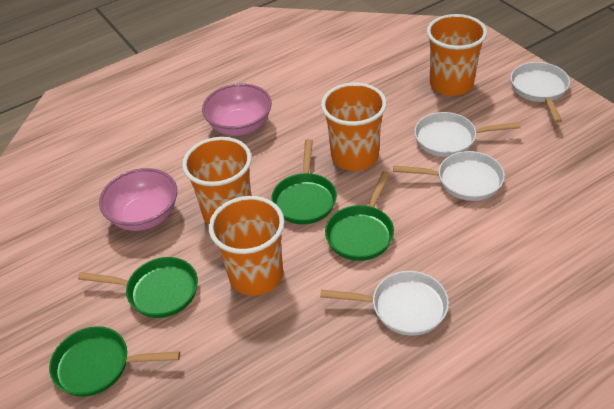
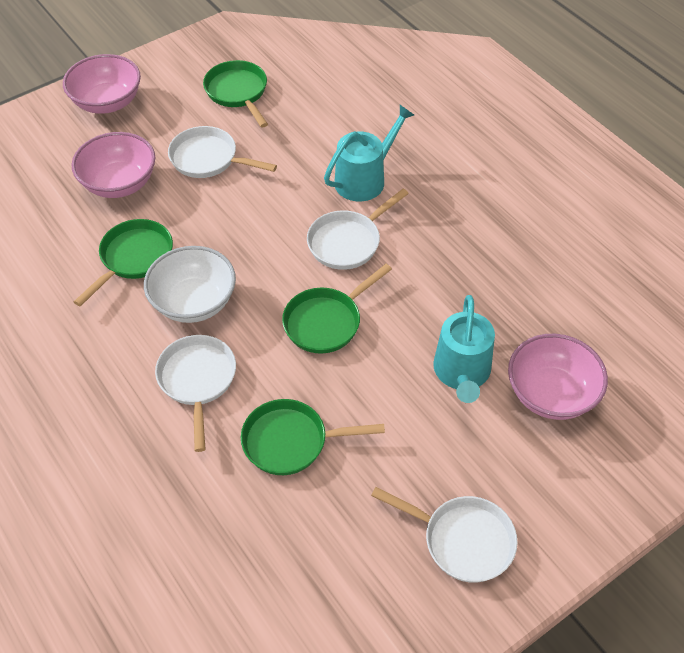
orange cup: 4 -> 0
pink bowl: 2 -> 3
turquoise watering can: 0 -> 2
white bowl: 0 -> 1

